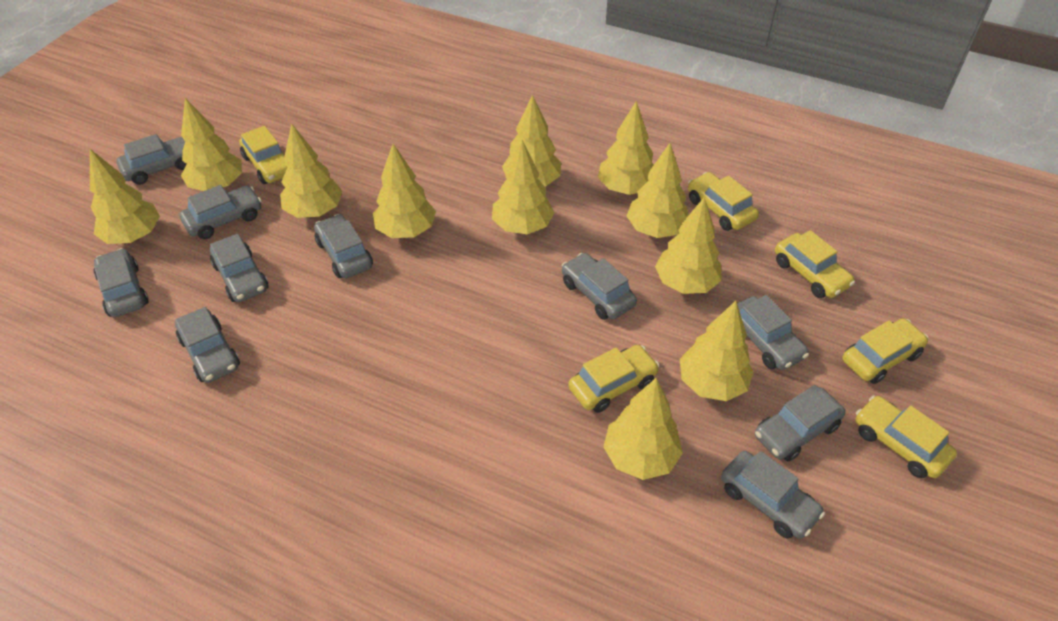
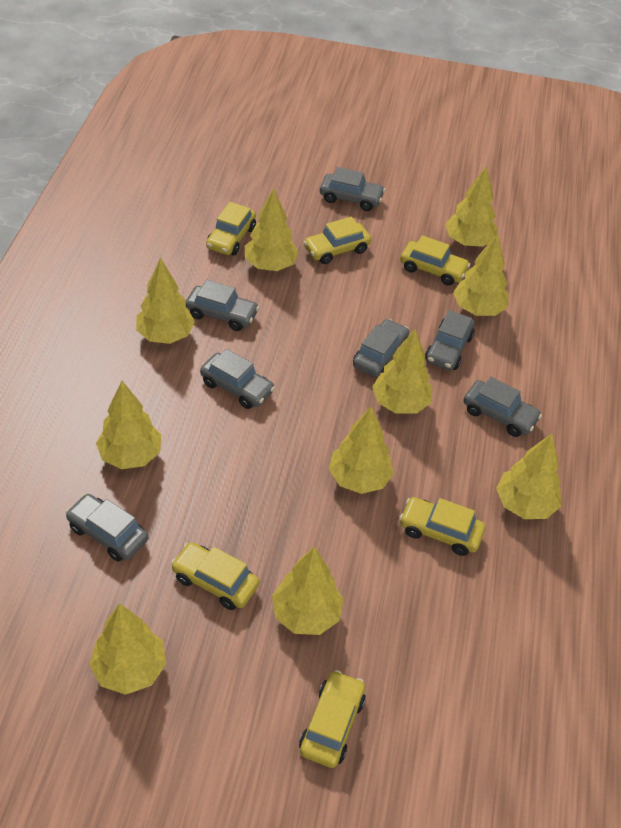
grey car: 10 -> 7
yellow tree: 11 -> 10

